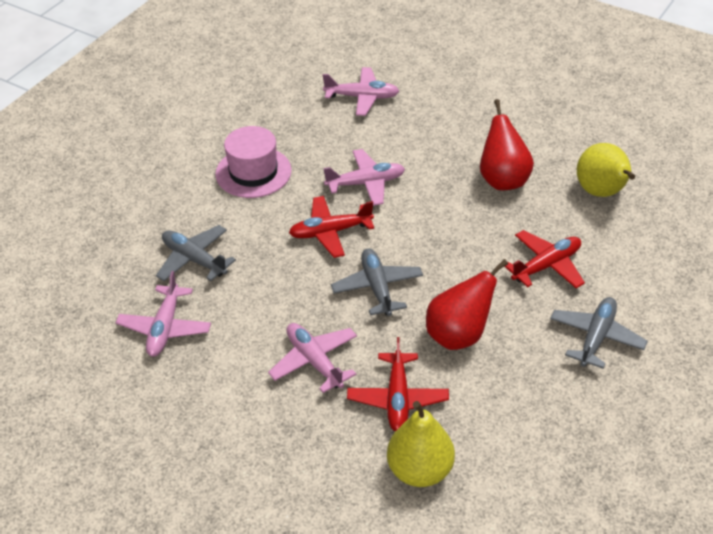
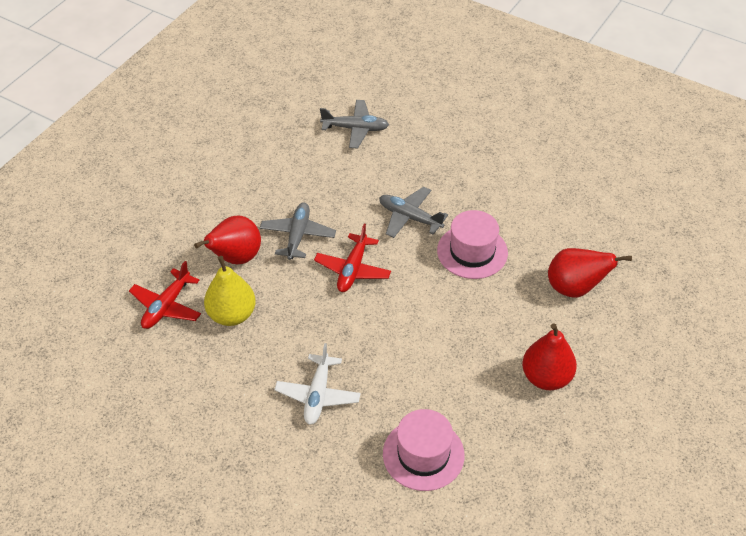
pink hat: 1 -> 2
pink plane: 4 -> 0
red pear: 2 -> 3
red plane: 3 -> 2
white plane: 0 -> 1
yellow pear: 2 -> 1

